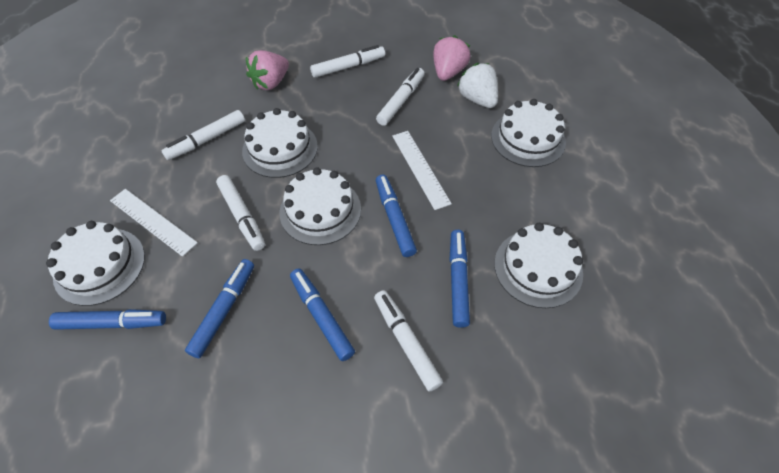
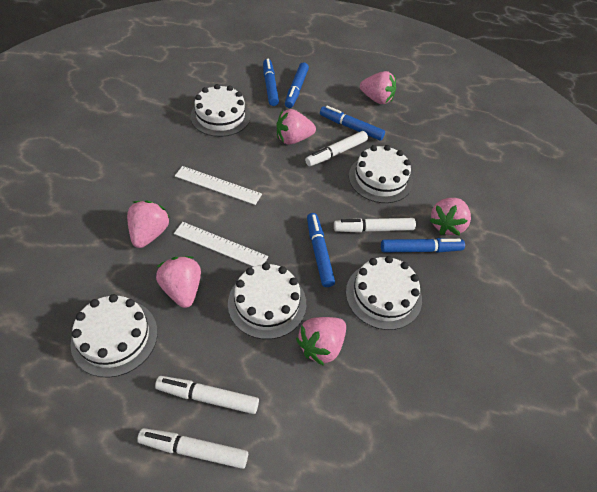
pink strawberry: 2 -> 6
white marker: 5 -> 4
white strawberry: 1 -> 0

